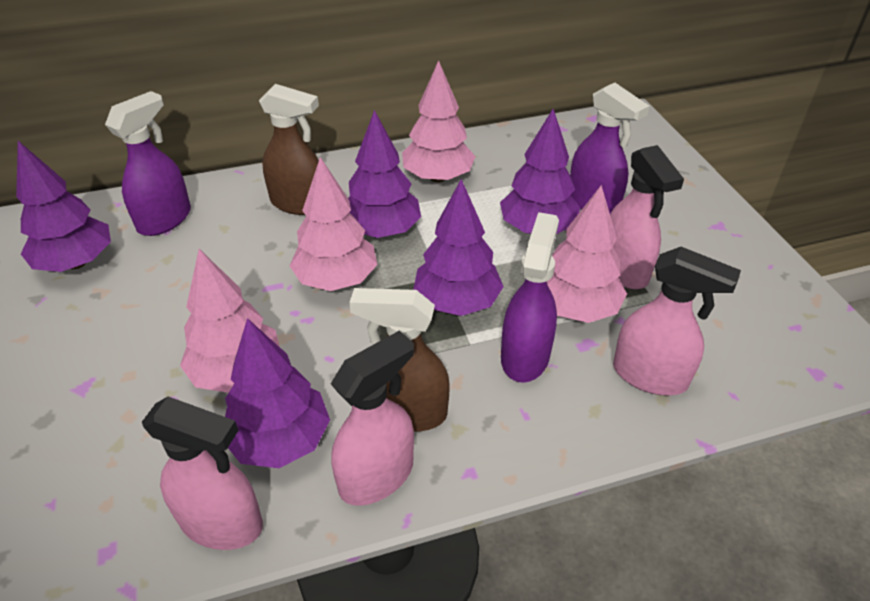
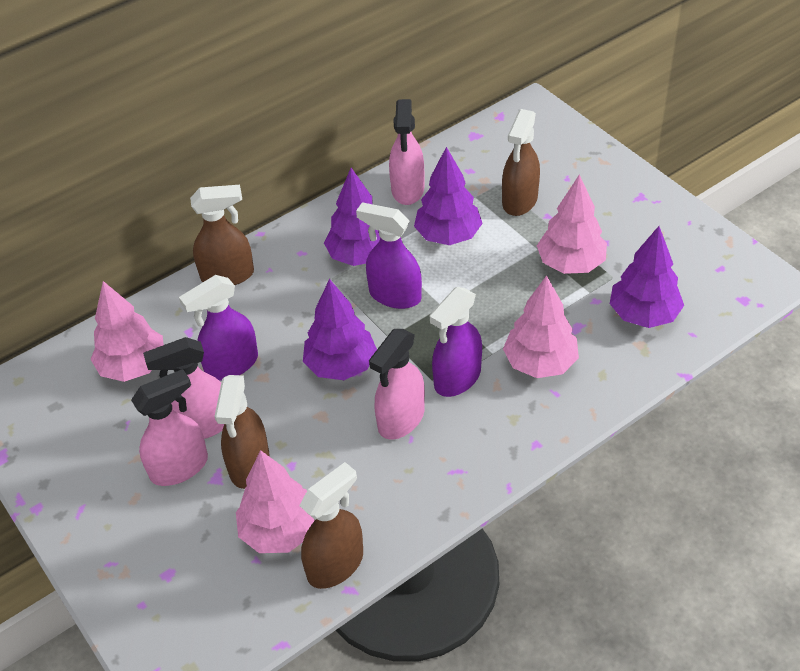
brown spray bottle: 2 -> 4
purple tree: 5 -> 4

